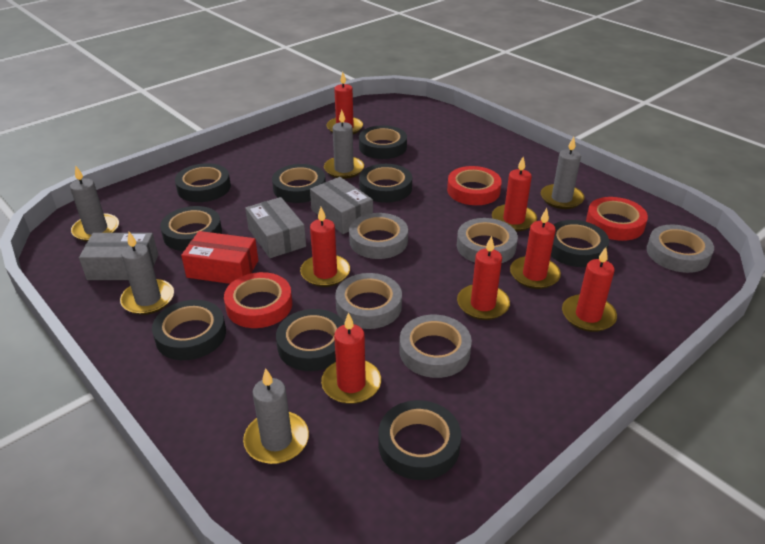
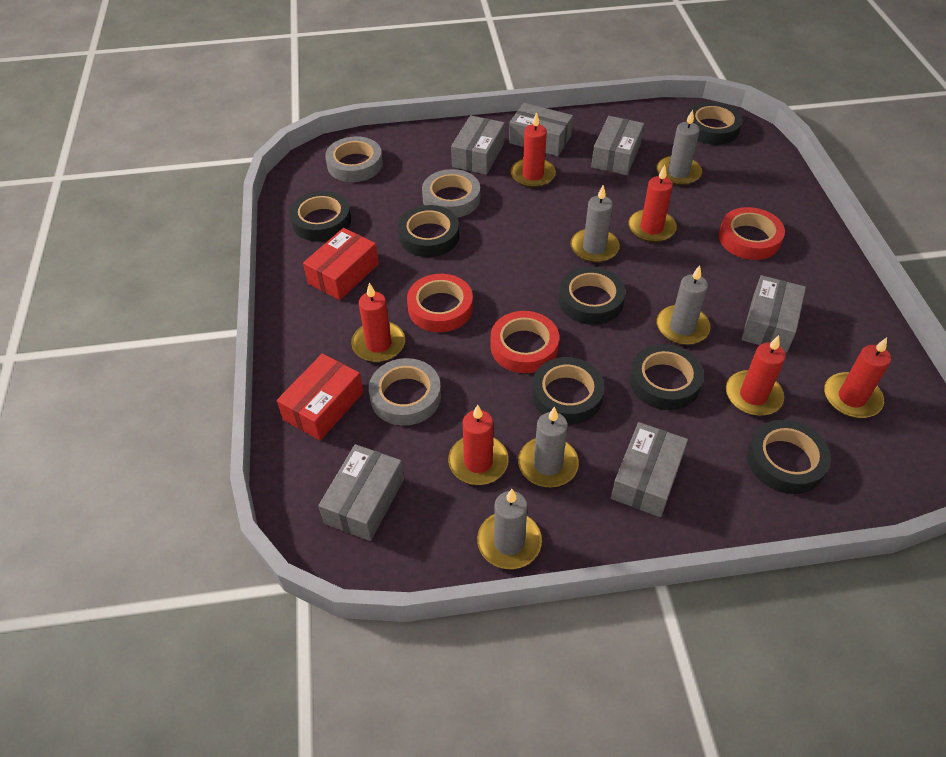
black tape: 9 -> 7
grey box: 3 -> 6
grey tape: 5 -> 3
red box: 1 -> 2
red candle: 7 -> 6

